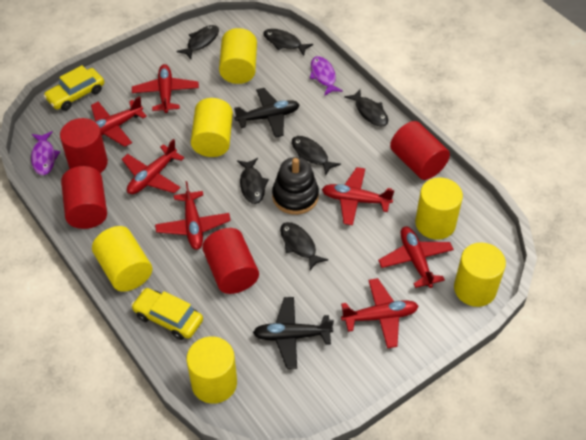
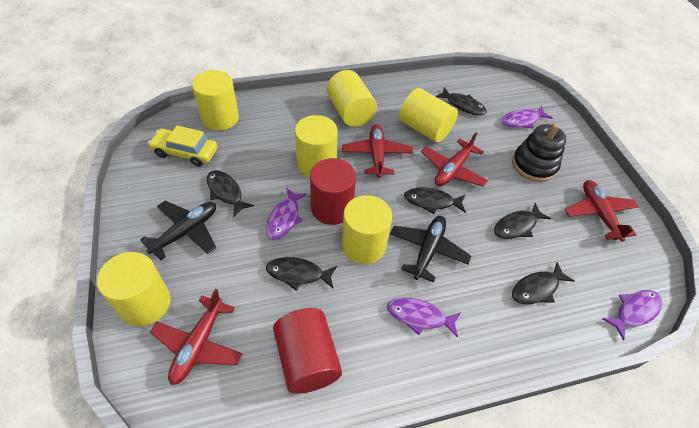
purple fish: 2 -> 4
red cylinder: 4 -> 2
red plane: 7 -> 4
yellow car: 2 -> 1

